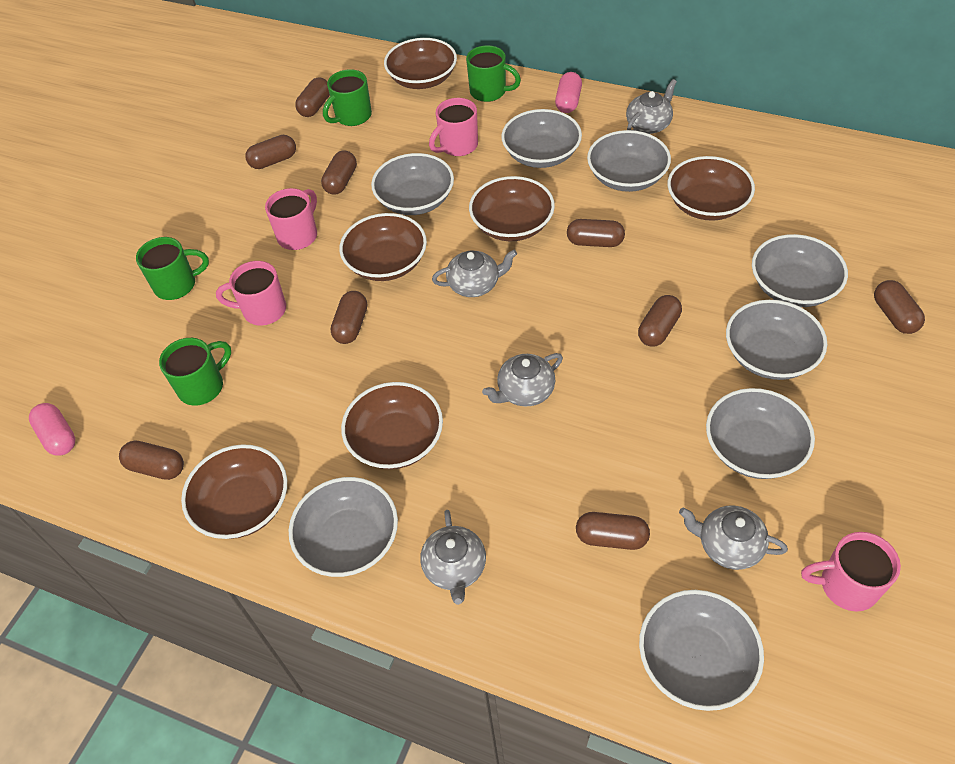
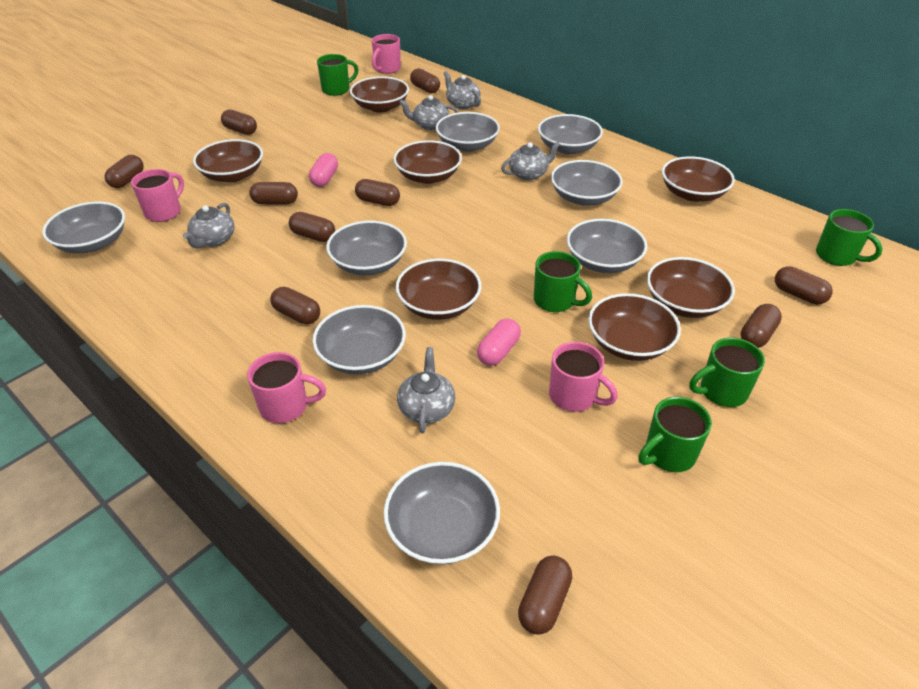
brown bowl: 6 -> 7
brown capsule: 9 -> 10
green mug: 4 -> 5

